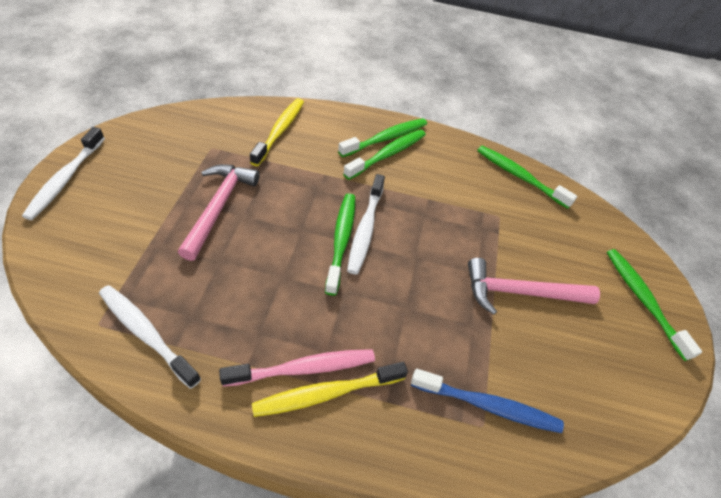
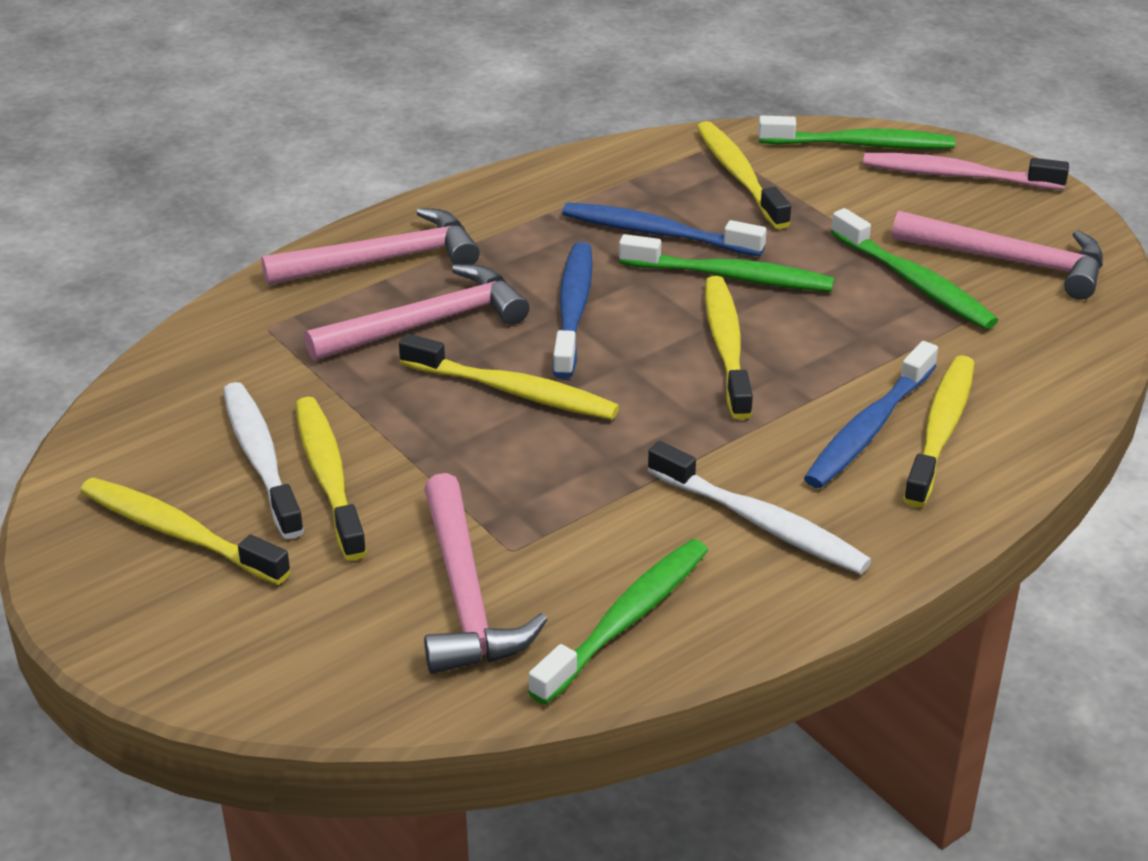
blue toothbrush: 1 -> 3
green toothbrush: 5 -> 4
pink hammer: 2 -> 4
white toothbrush: 3 -> 2
yellow toothbrush: 2 -> 6

